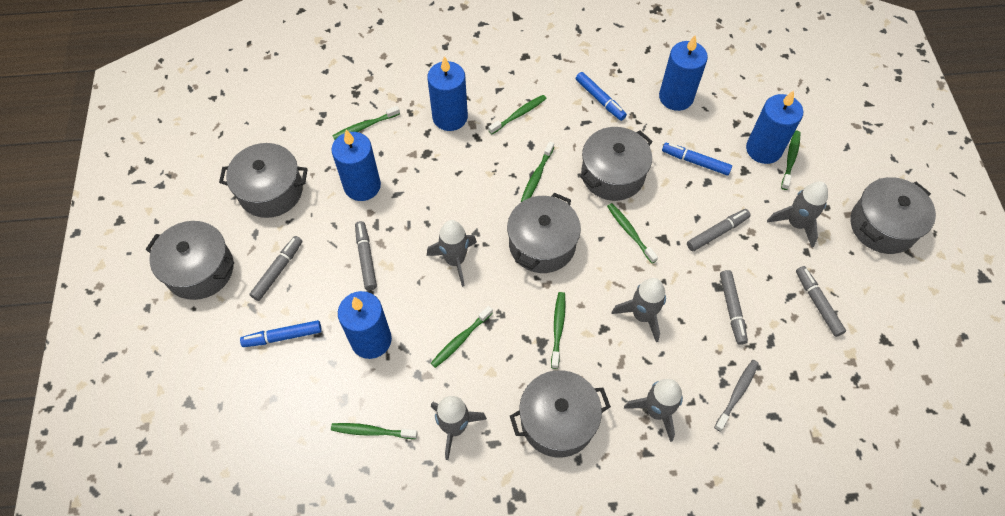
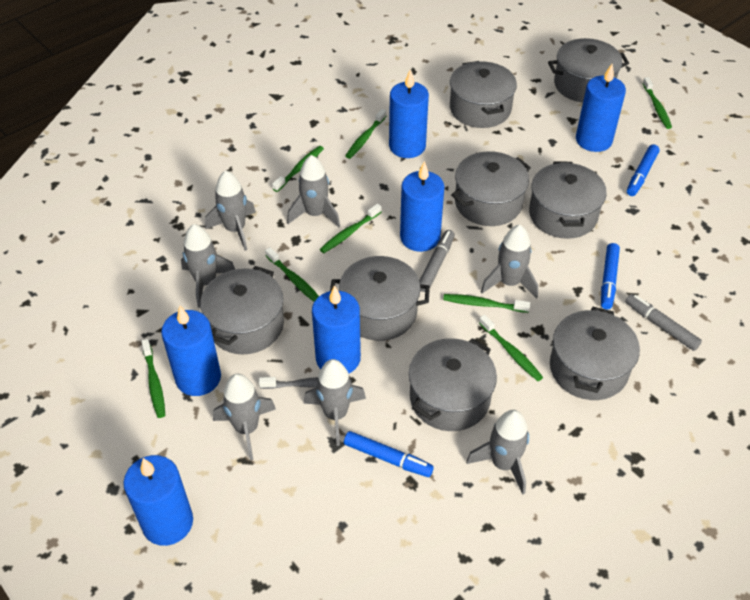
blue candle: 5 -> 6
grey marker: 5 -> 2
grey pot: 6 -> 8
grey rocket: 5 -> 7

